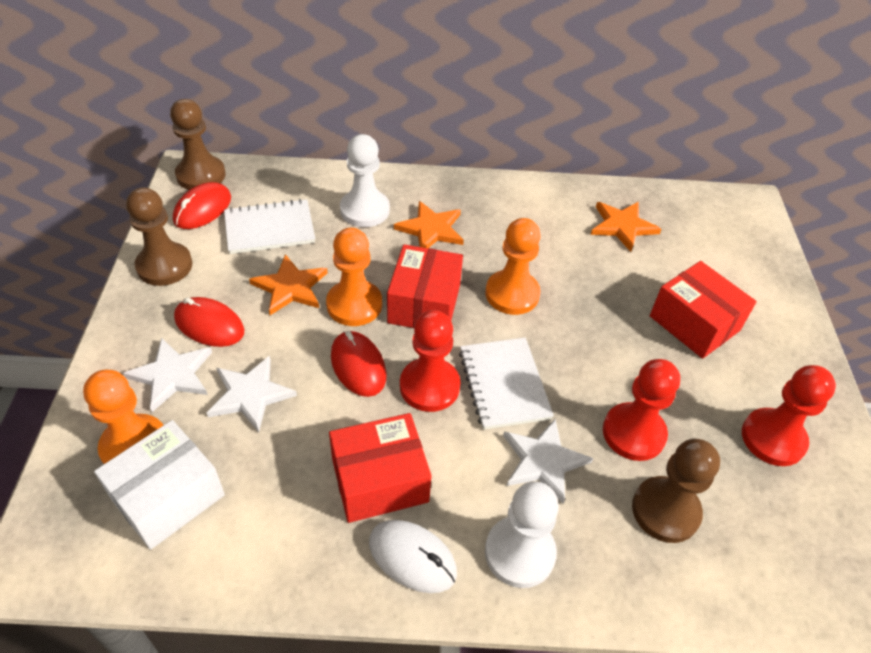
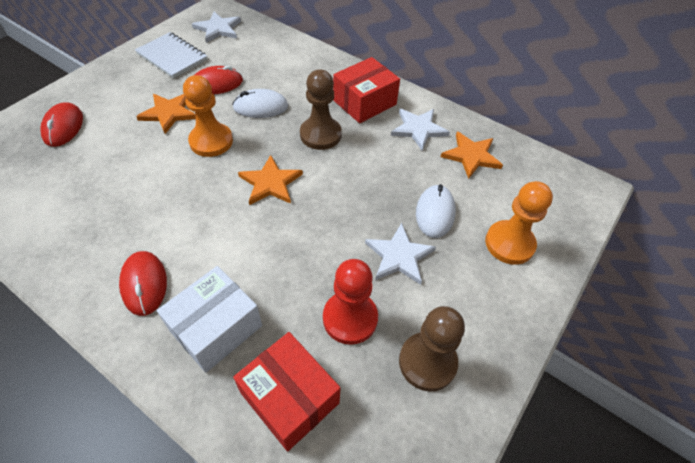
brown pawn: 3 -> 2
orange pawn: 3 -> 2
red box: 3 -> 2
red pawn: 3 -> 1
white mouse: 1 -> 2
white notebook: 2 -> 1
white pawn: 2 -> 0

